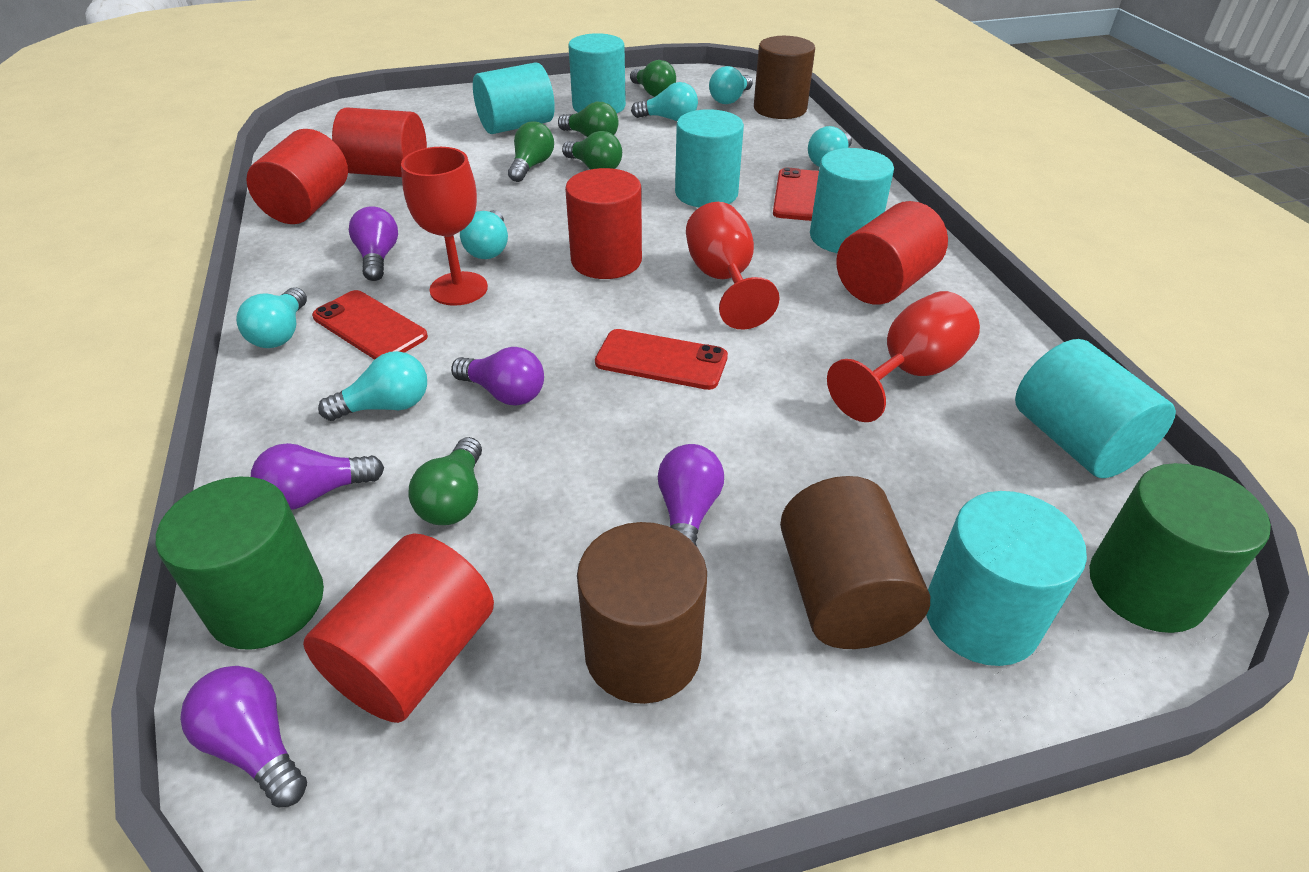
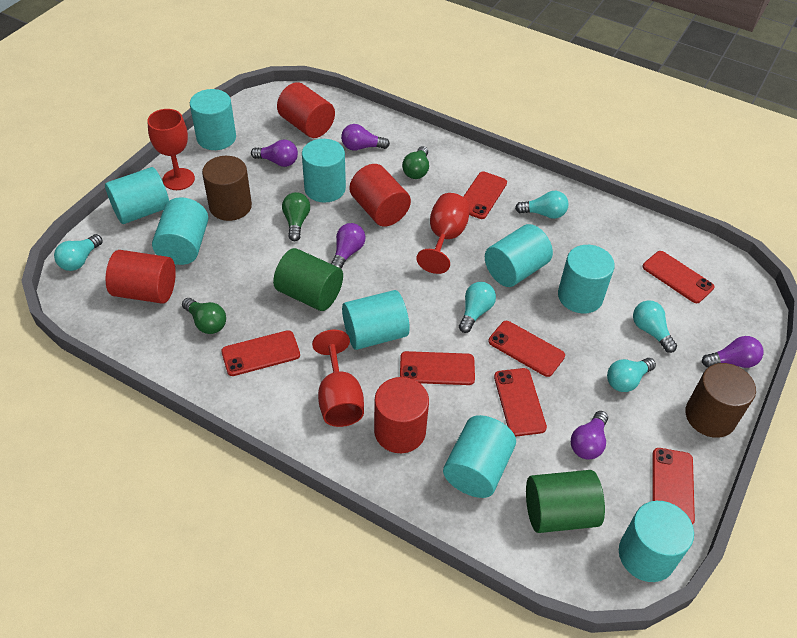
brown cylinder: 3 -> 2
green light bulb: 5 -> 3
red cylinder: 5 -> 4
red phone: 3 -> 7
turquoise cylinder: 6 -> 9
turquoise light bulb: 6 -> 5

